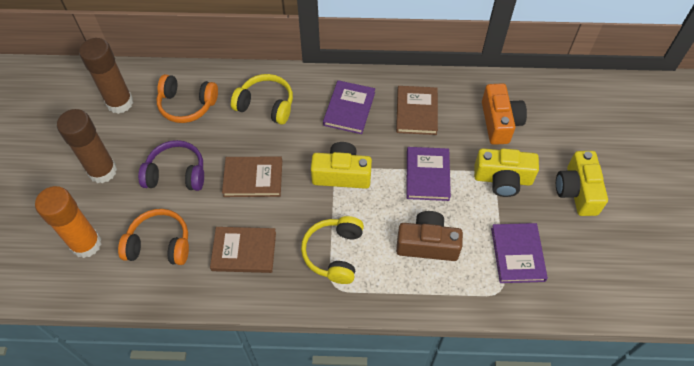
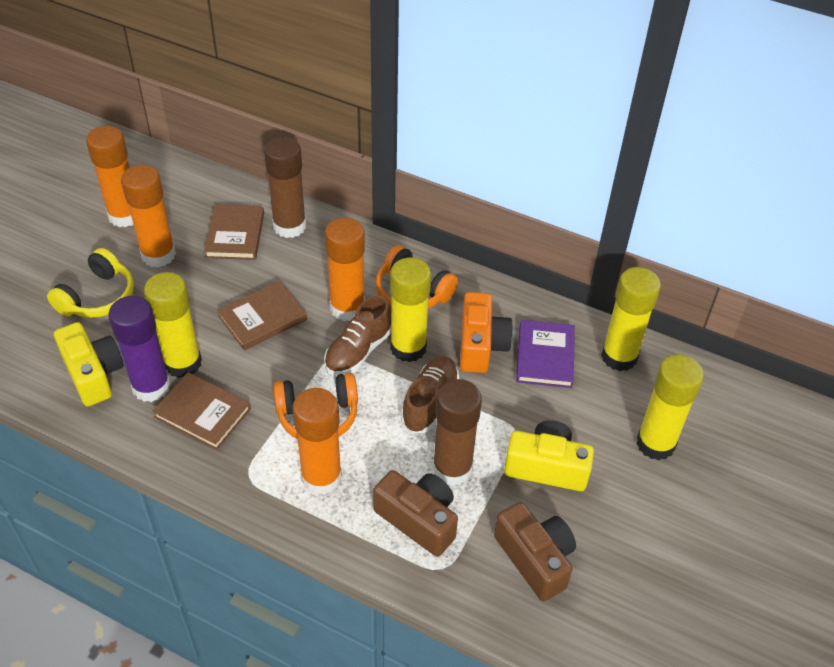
brown camera: 1 -> 2
brown shoe: 0 -> 2
orange glue stick: 1 -> 4
purple book: 3 -> 1
purple glue stick: 0 -> 1
purple headphones: 1 -> 0
yellow camera: 3 -> 2
yellow glue stick: 0 -> 4
yellow headphones: 2 -> 1

